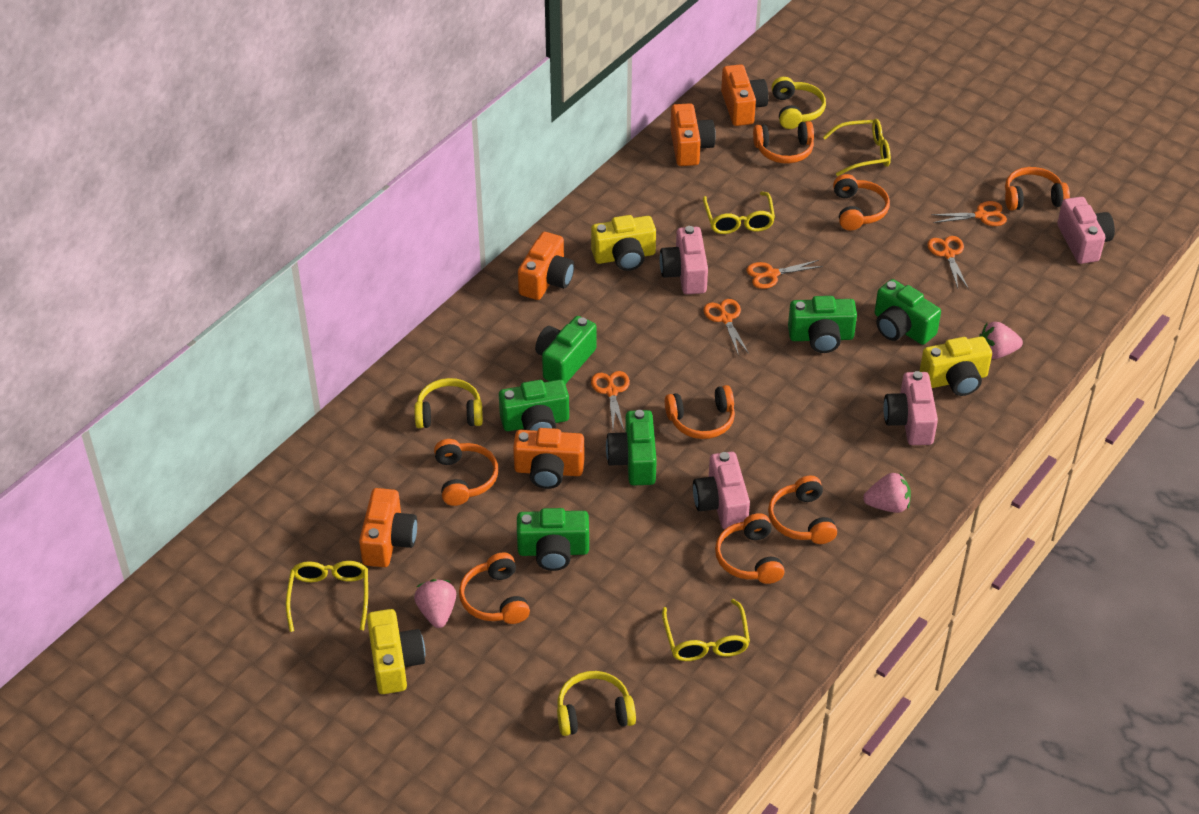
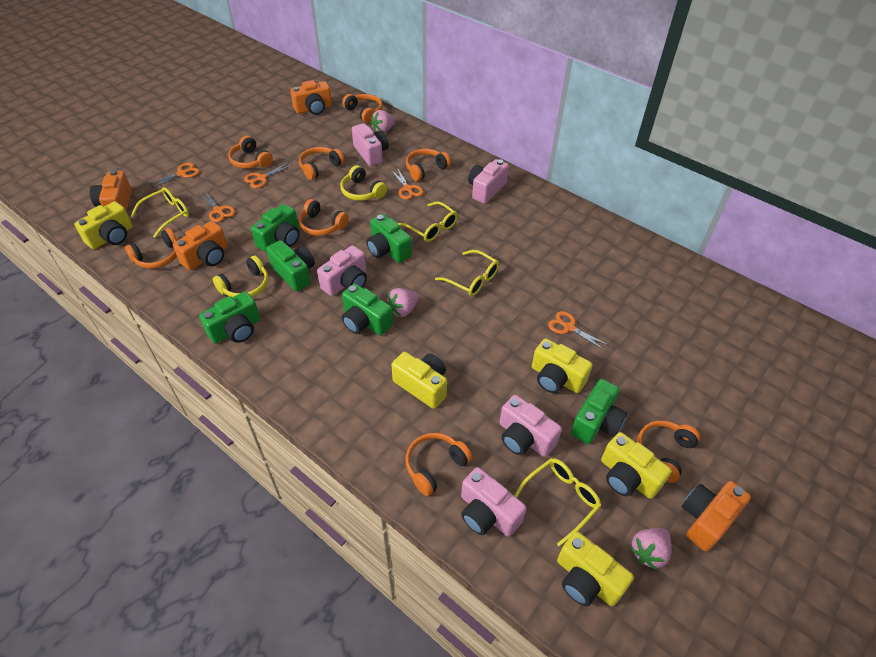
orange camera: 5 -> 4
pink camera: 4 -> 5
yellow camera: 3 -> 5
yellow headphones: 3 -> 2

